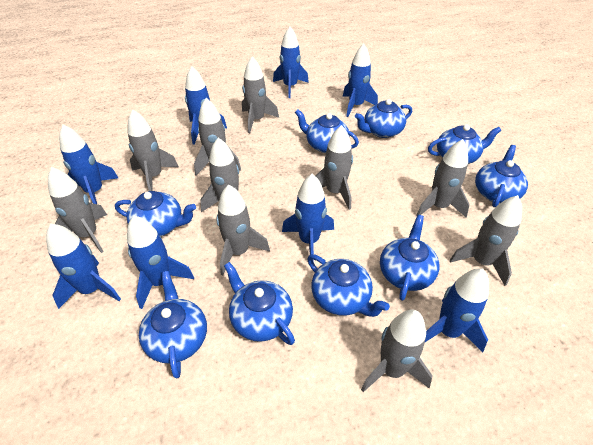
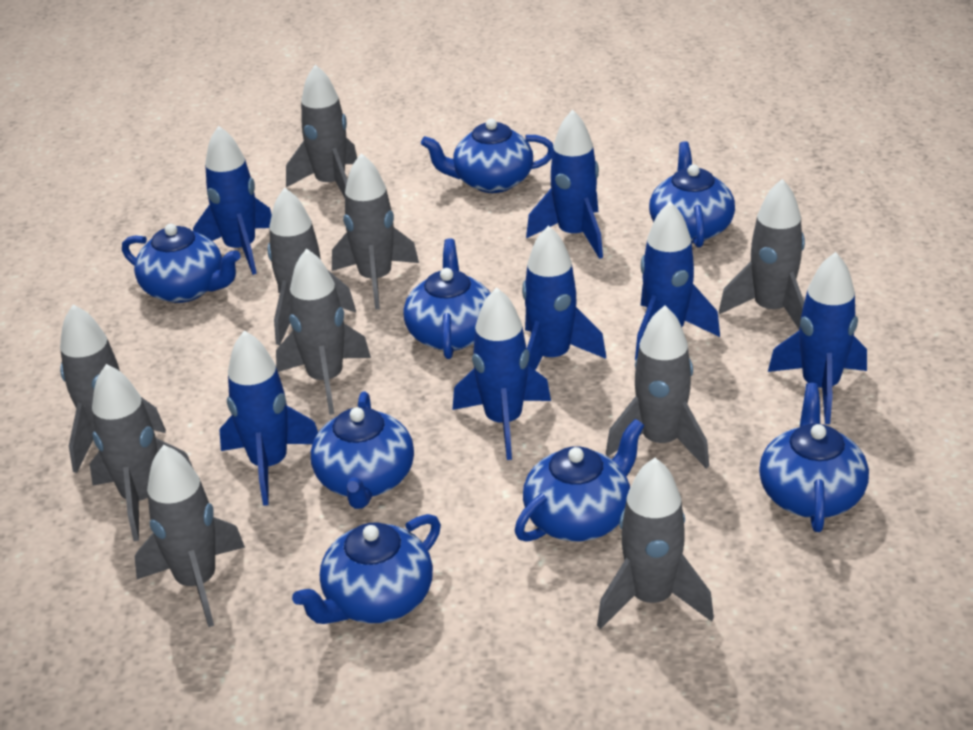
blue rocket: 8 -> 7
blue teapot: 9 -> 8

